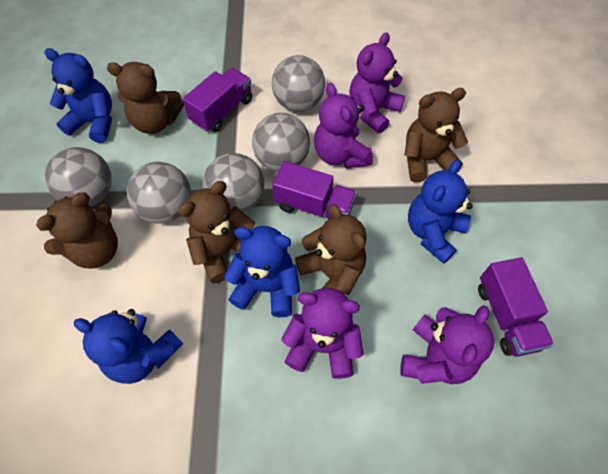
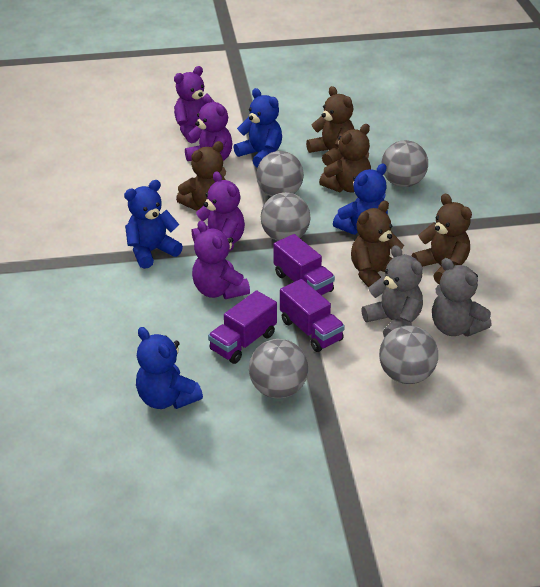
grey teddy bear: 0 -> 2

